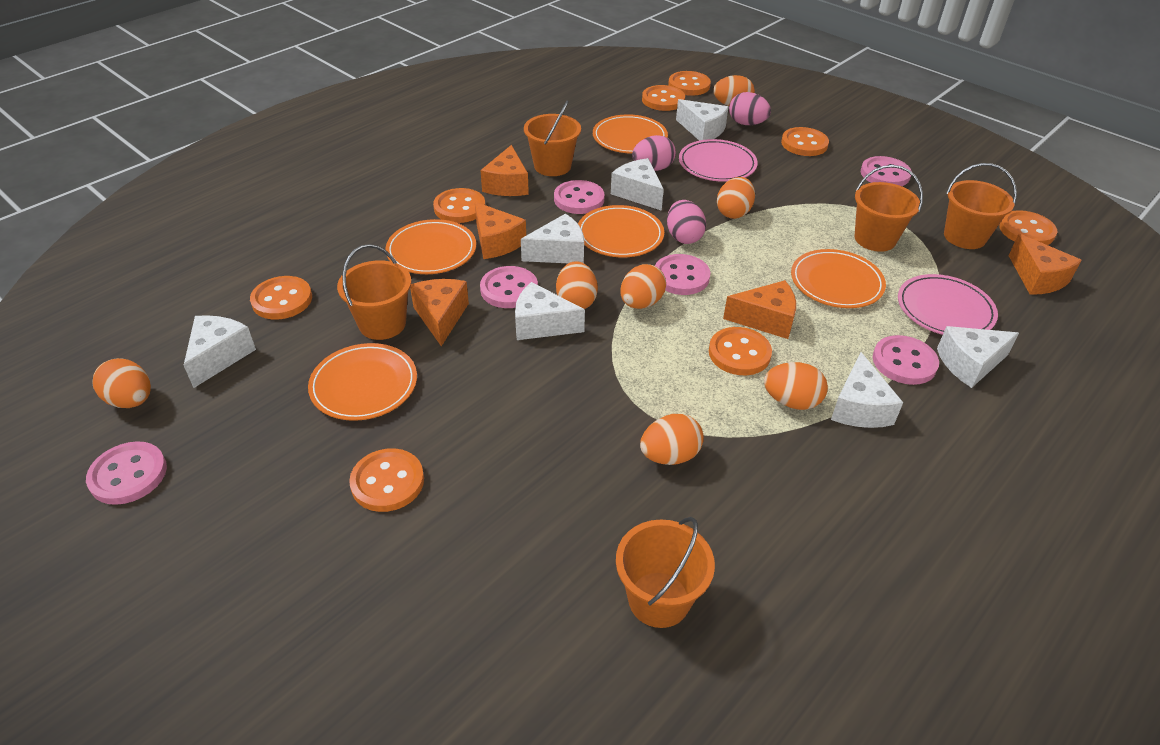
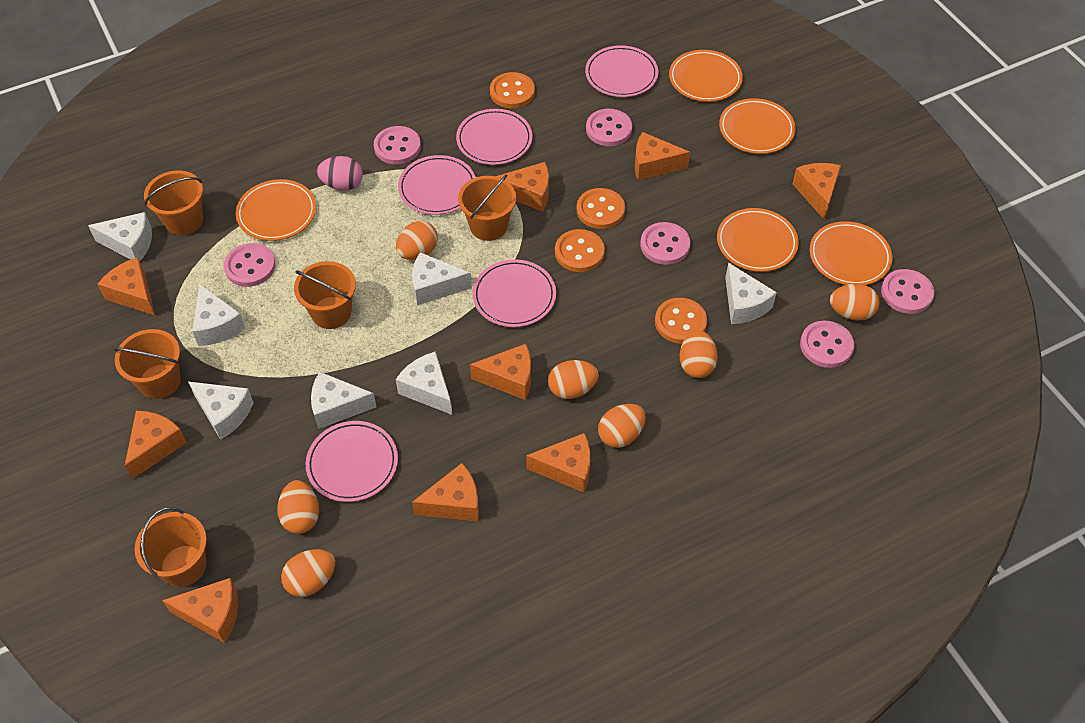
orange button: 8 -> 4
orange cheese: 5 -> 9
pink egg: 3 -> 1
pink plate: 2 -> 5

